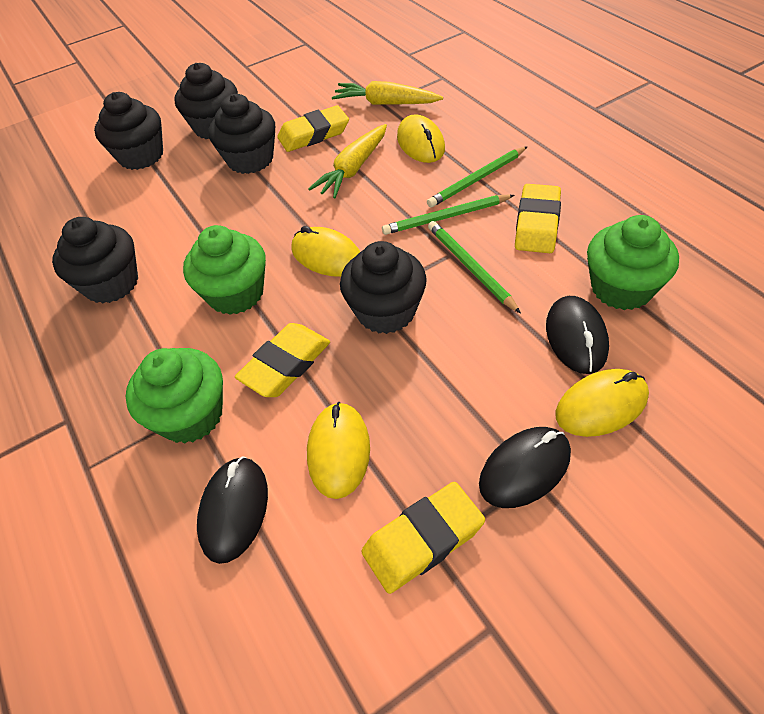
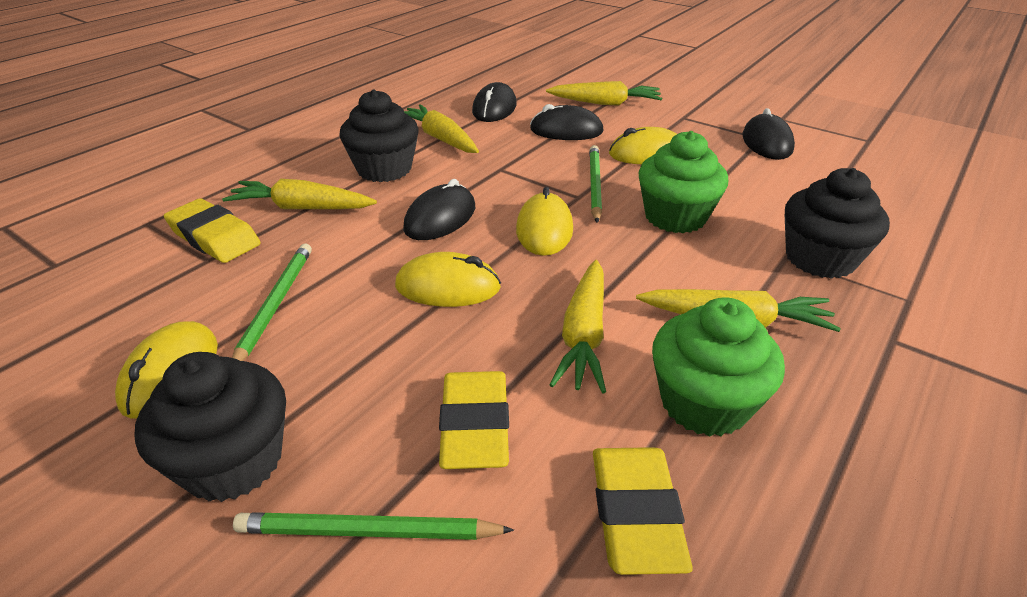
black cupcake: 5 -> 3
black mouse: 3 -> 4
green cupcake: 3 -> 2
yellow carrot: 2 -> 5
yellow eraser: 4 -> 3

